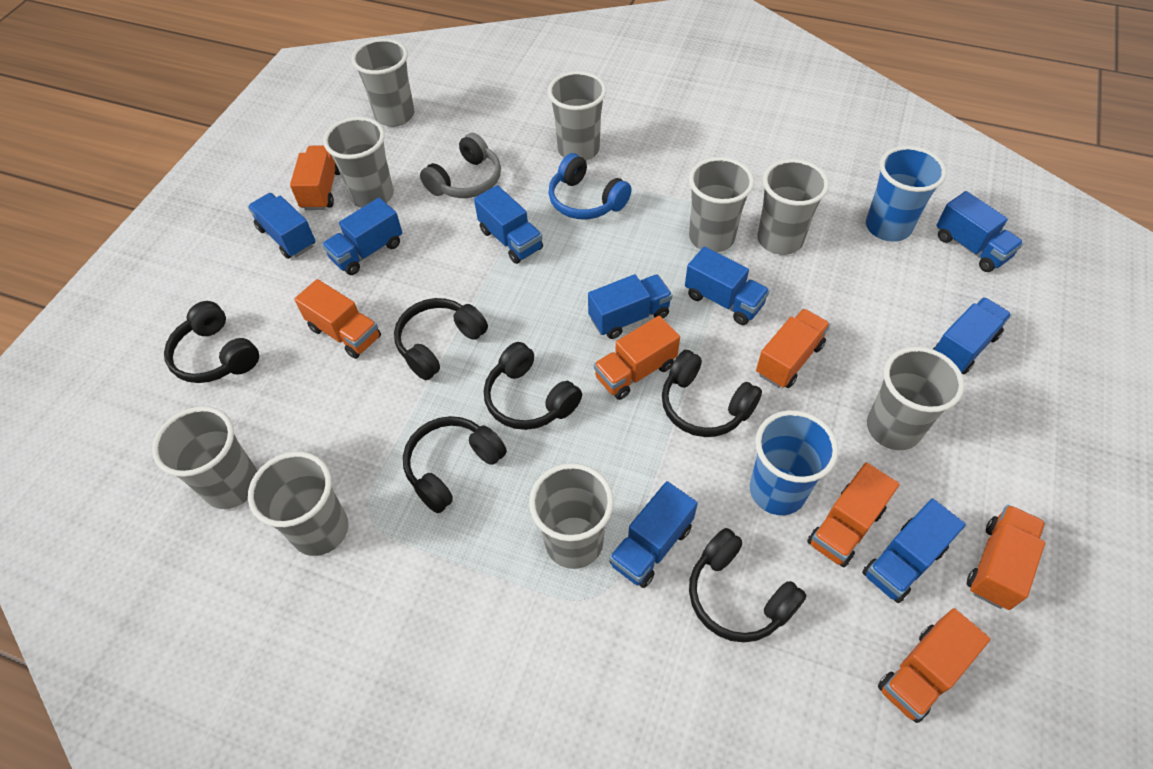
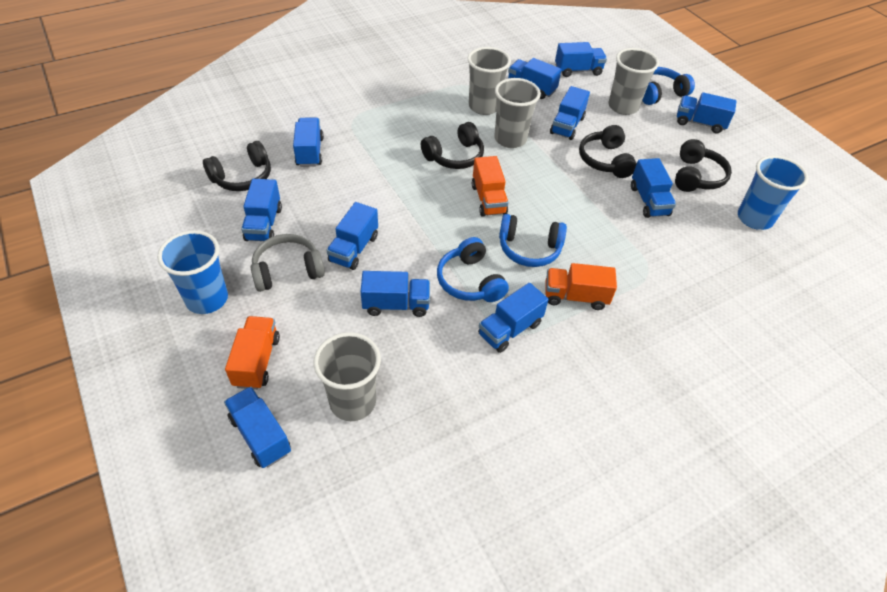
black headphones: 6 -> 4
blue headphones: 1 -> 3
blue truck: 9 -> 11
grey cup: 9 -> 4
orange truck: 7 -> 3

